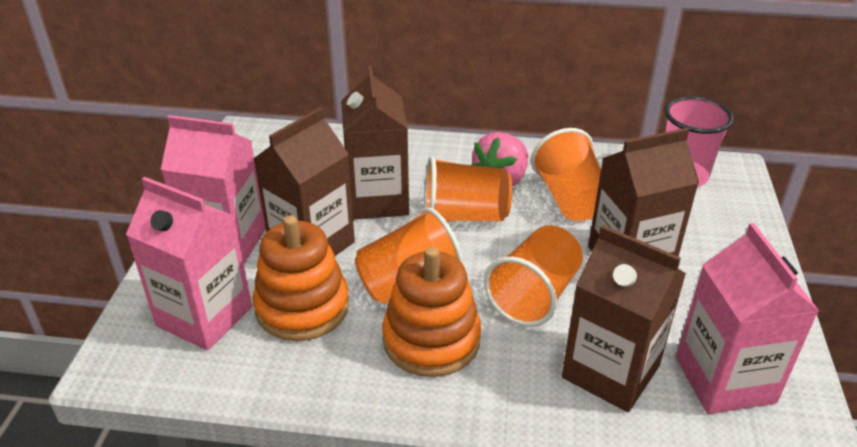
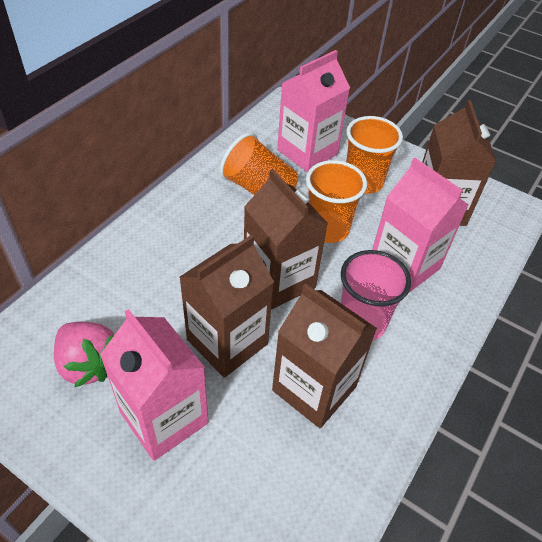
orange cup: 4 -> 3
orange stacking toy: 2 -> 0

